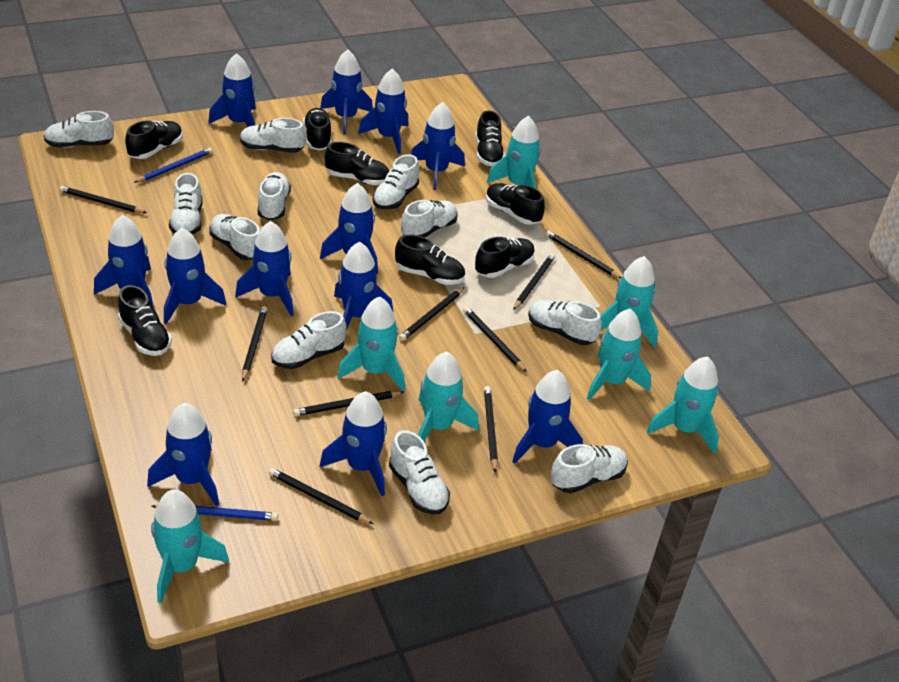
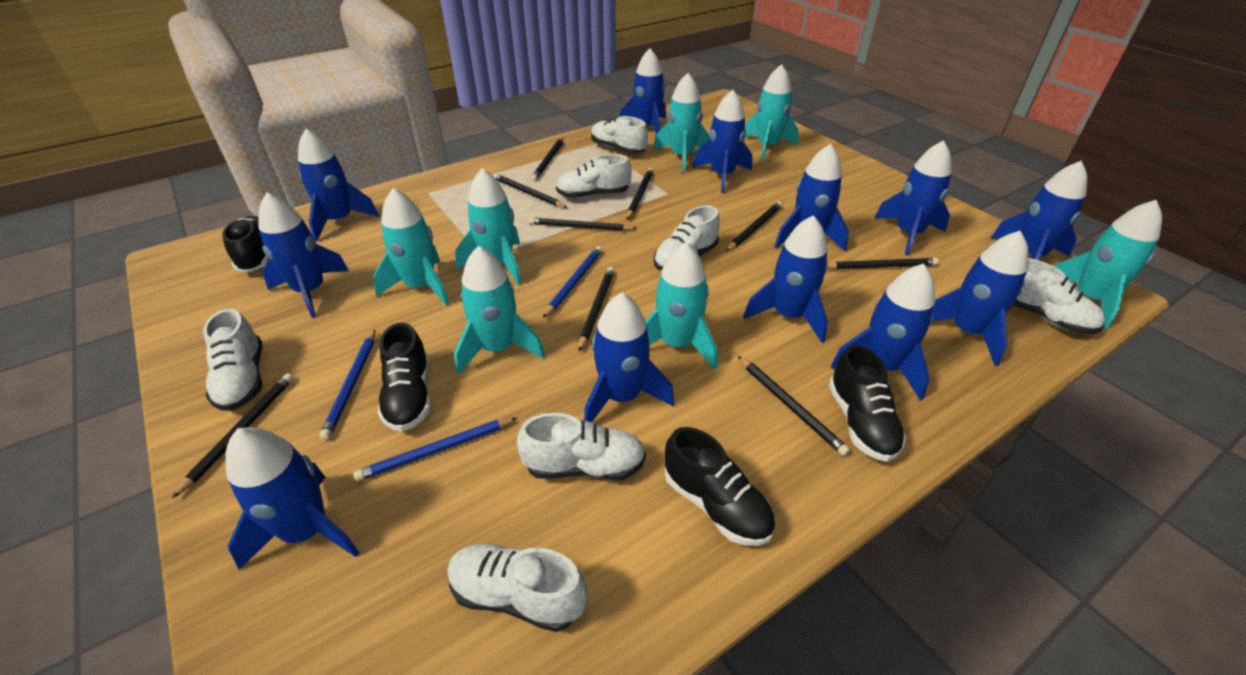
black shoe: 8 -> 4
blue pencil: 2 -> 3
white shoe: 11 -> 7

